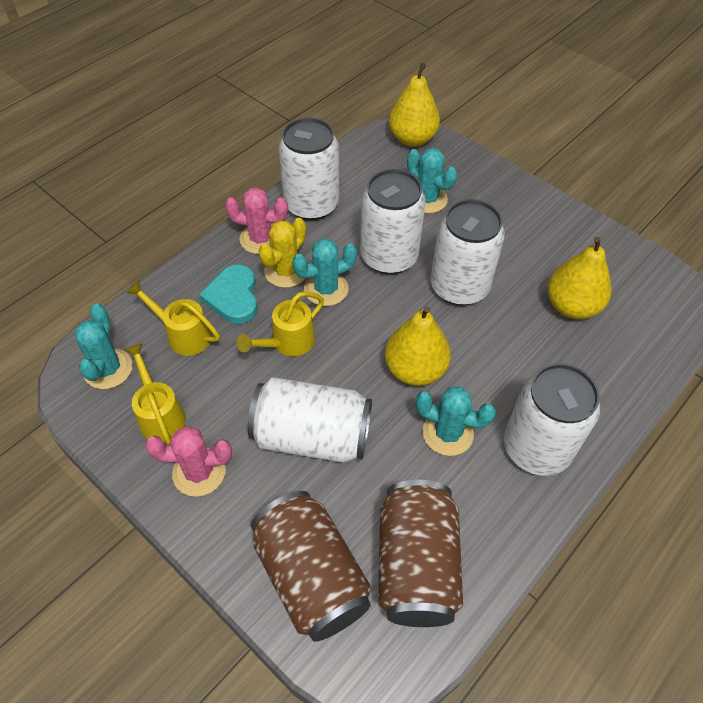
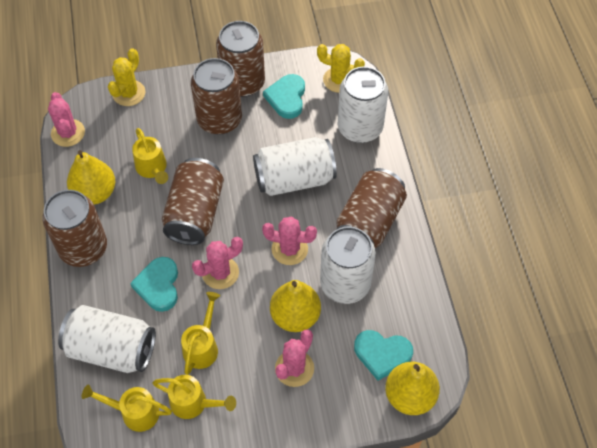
brown can: 2 -> 5
pink cactus: 2 -> 4
turquoise cactus: 4 -> 0
turquoise heart: 1 -> 3
white can: 5 -> 4
yellow cactus: 1 -> 2
yellow watering can: 3 -> 4

